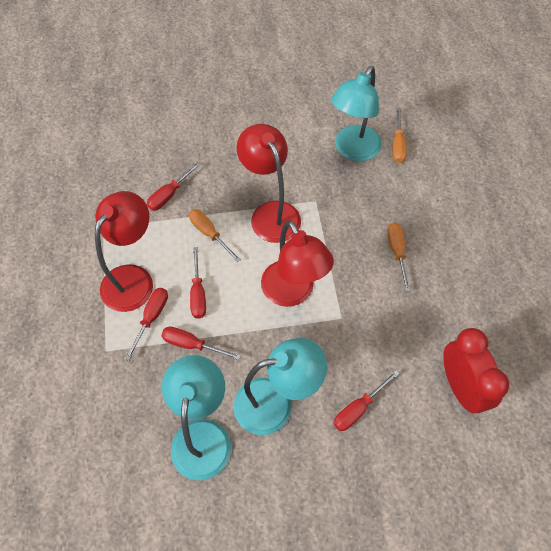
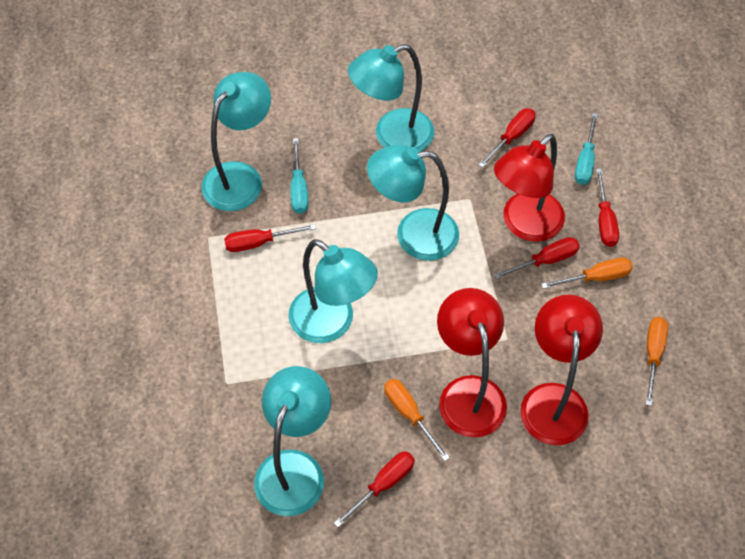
red clock: 1 -> 0
turquoise lamp: 3 -> 5
turquoise screwdriver: 0 -> 2

